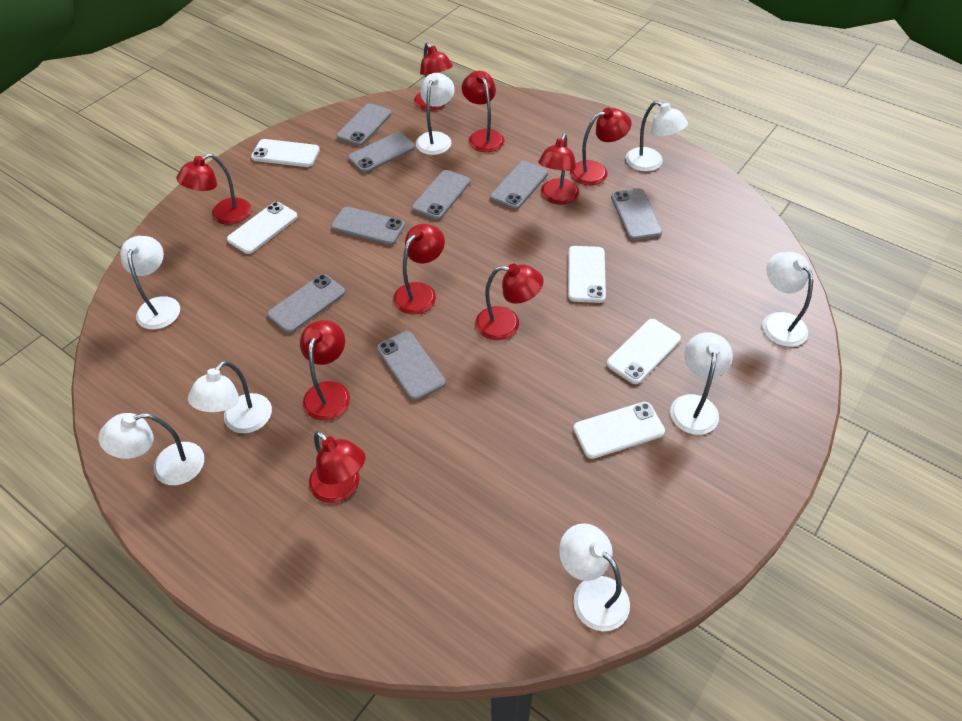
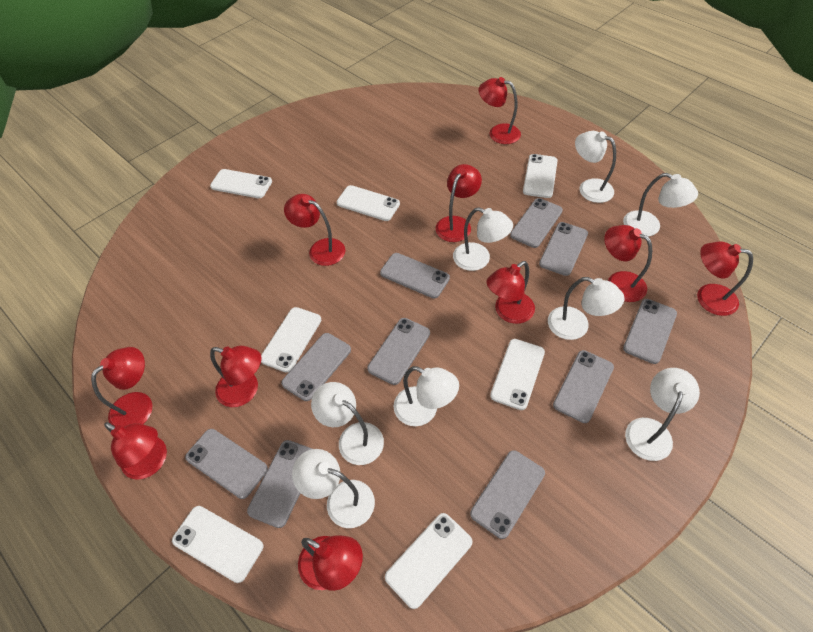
grey phone: 8 -> 10
red lamp: 9 -> 10
white phone: 5 -> 7

